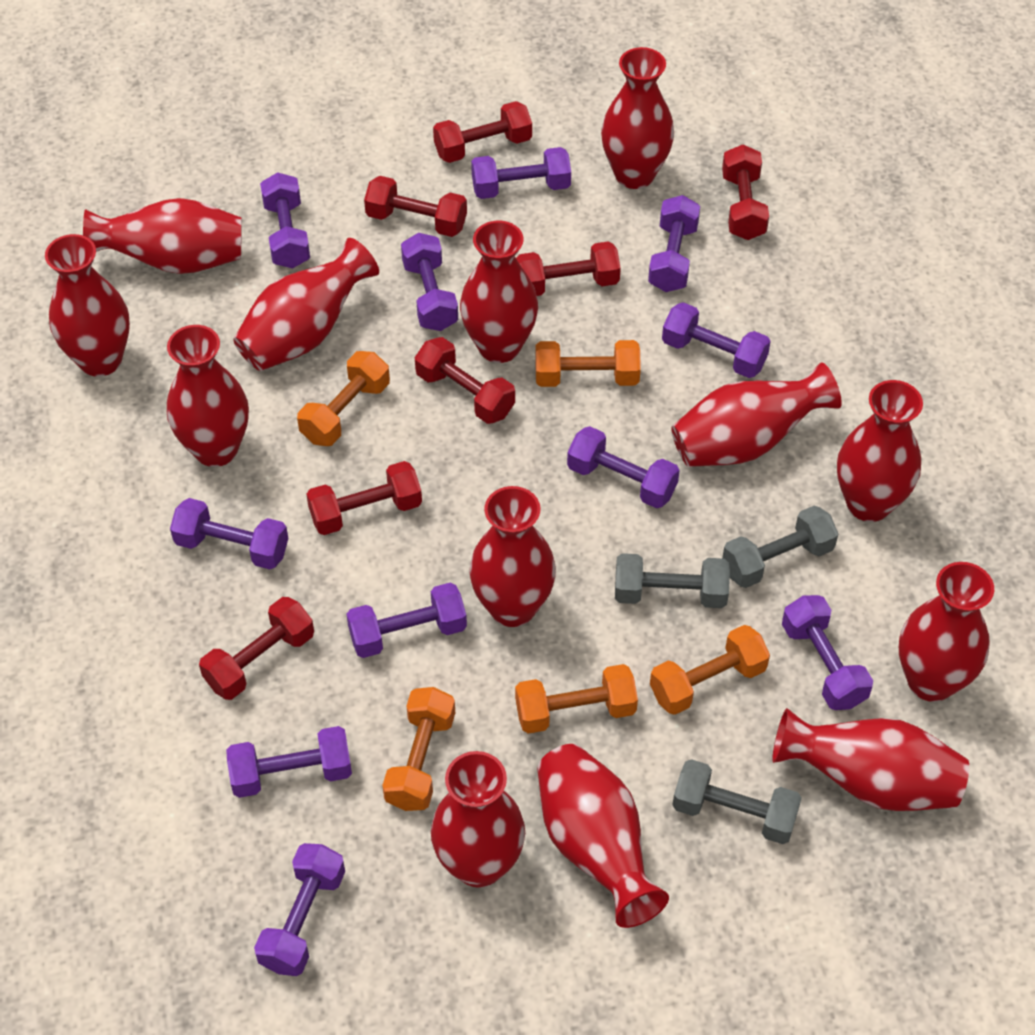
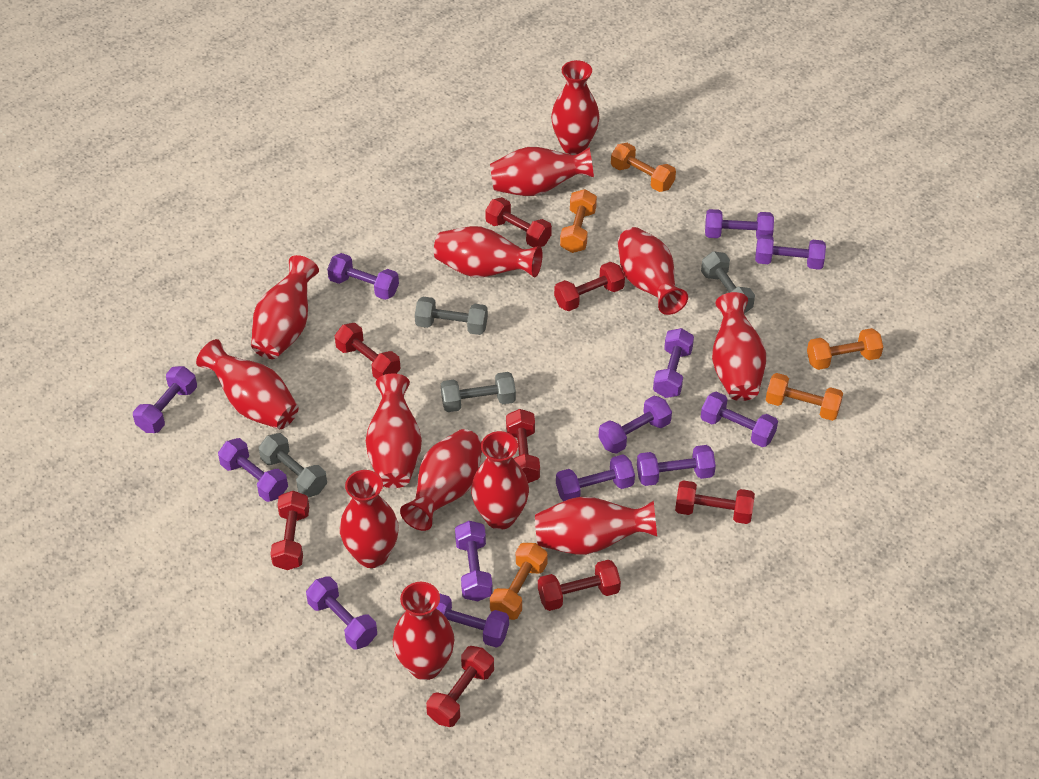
grey dumbbell: 3 -> 4
purple dumbbell: 11 -> 13
red dumbbell: 7 -> 8

